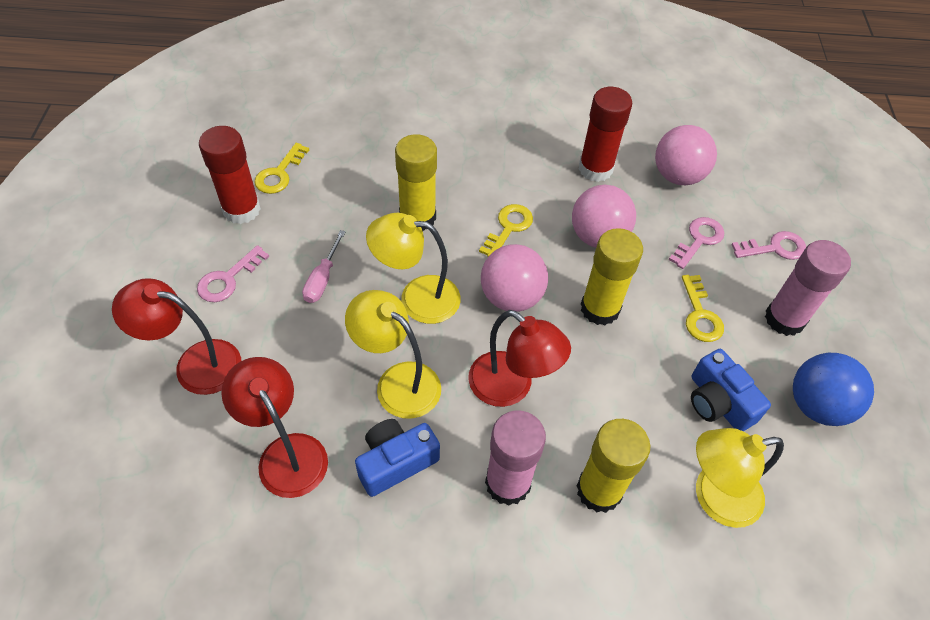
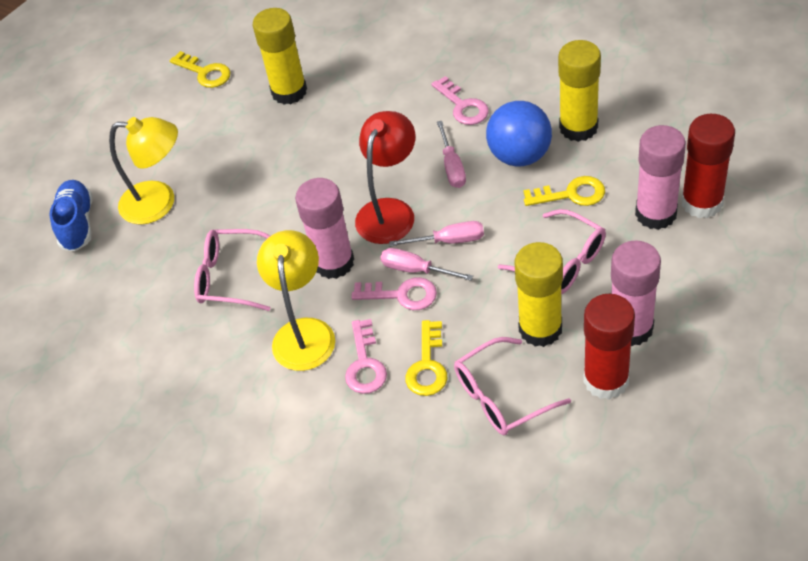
blue camera: 2 -> 0
blue shoe: 0 -> 1
pink ball: 3 -> 0
pink glasses: 0 -> 3
pink glue stick: 2 -> 3
pink screwdriver: 1 -> 3
red lamp: 3 -> 1
yellow lamp: 3 -> 2

